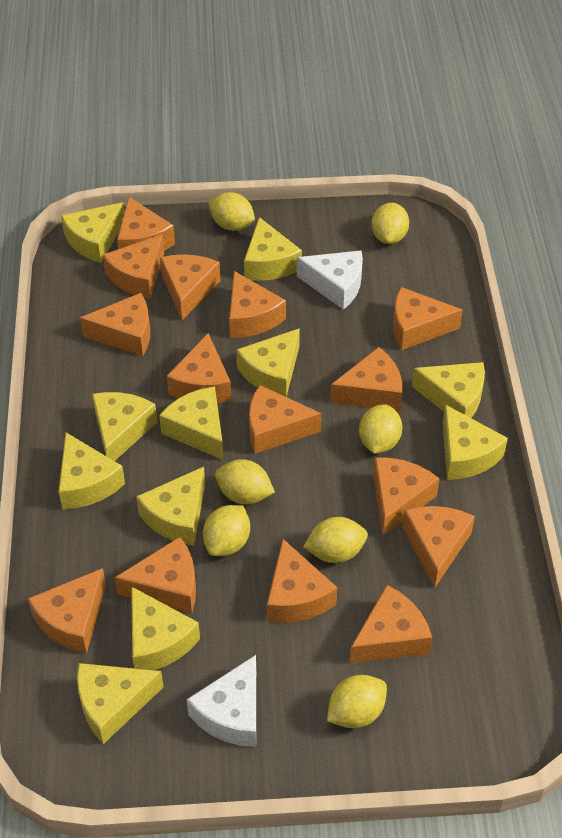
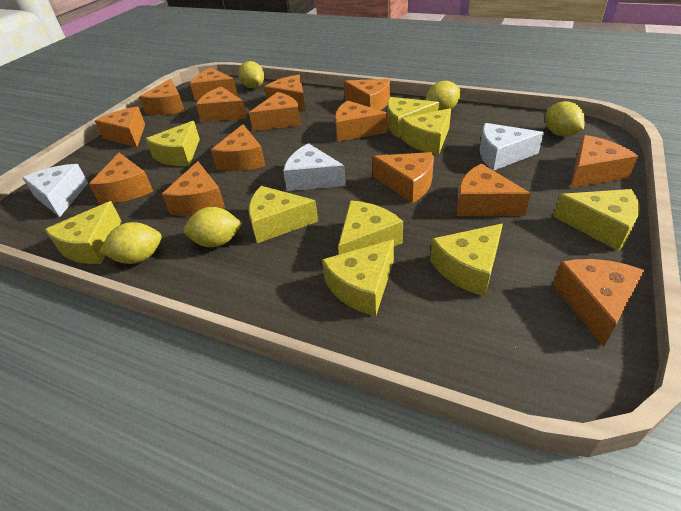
white cheese: 2 -> 3
yellow cheese: 11 -> 9
yellow lemon: 7 -> 5

